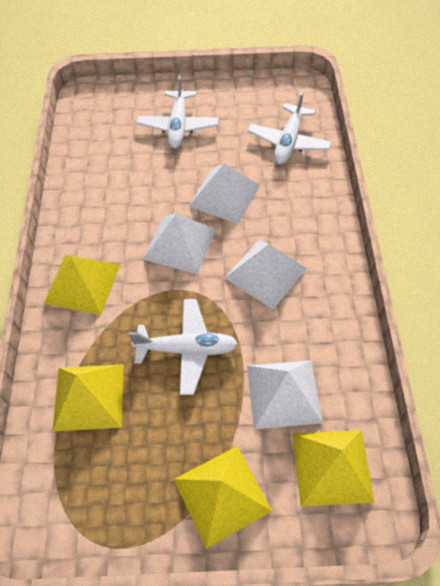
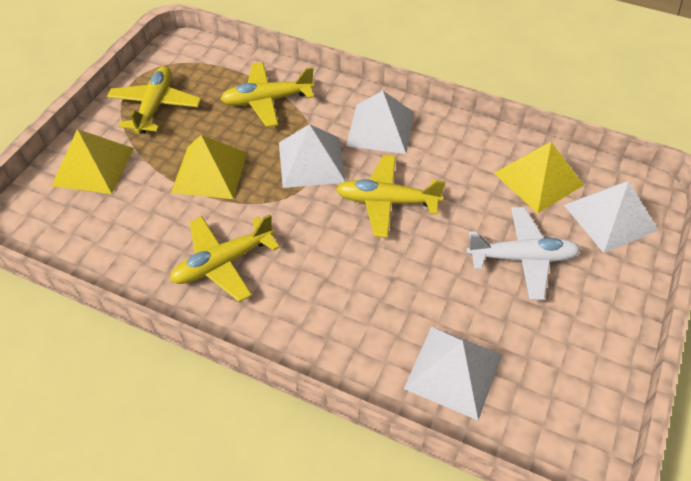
white plane: 3 -> 1
yellow plane: 0 -> 4
yellow pyramid: 4 -> 3

